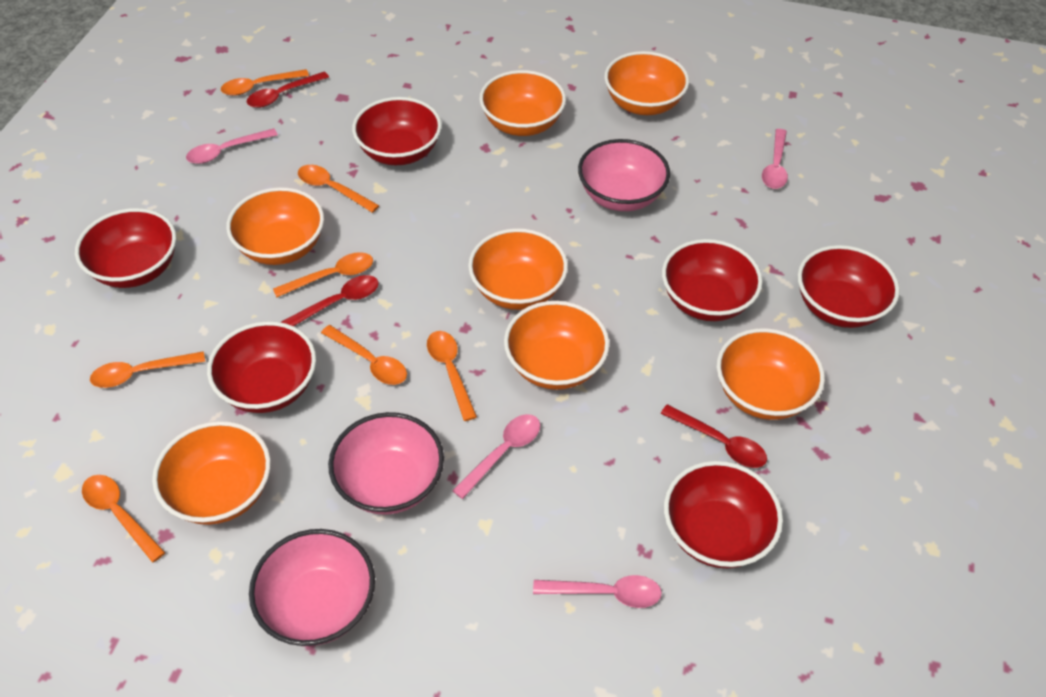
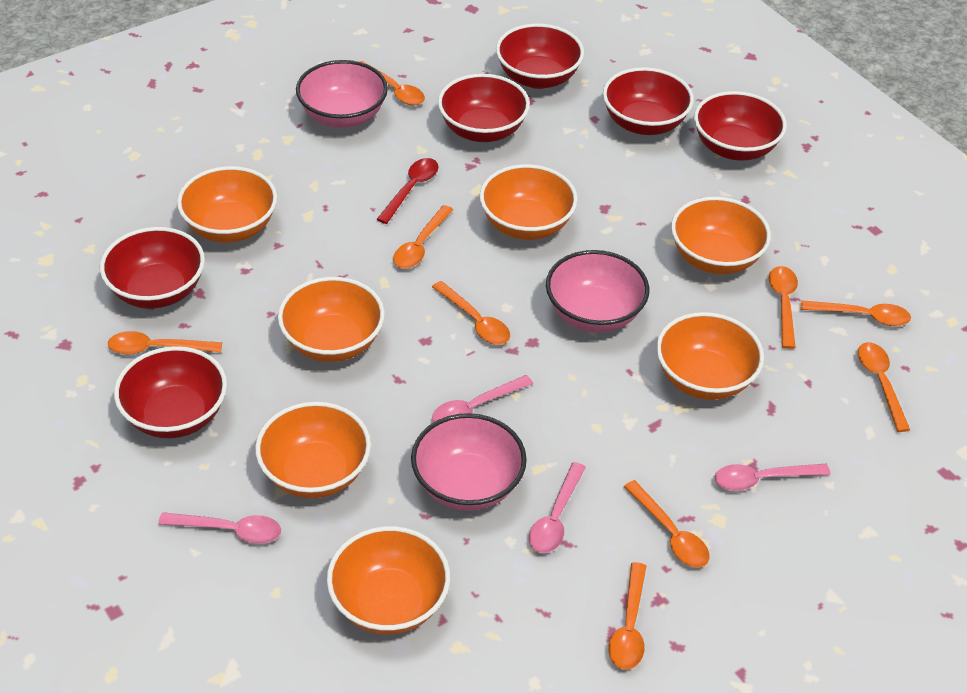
orange spoon: 7 -> 9
red spoon: 3 -> 1

